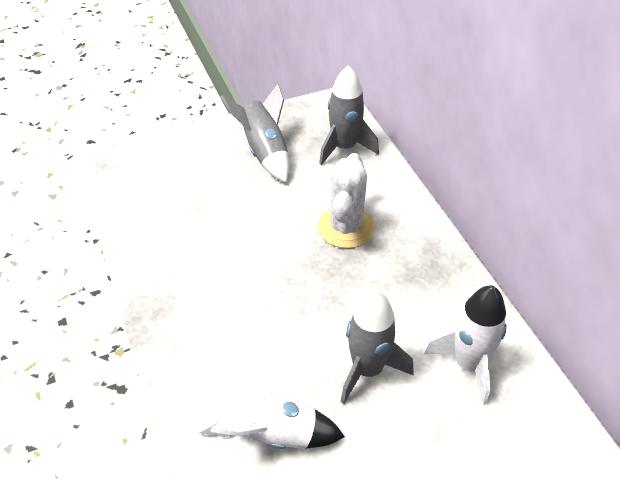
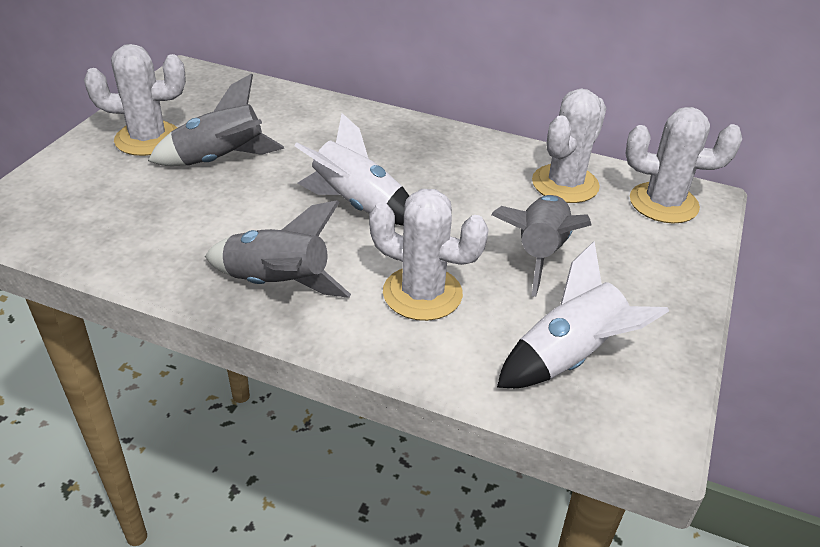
white cactus: 1 -> 4

